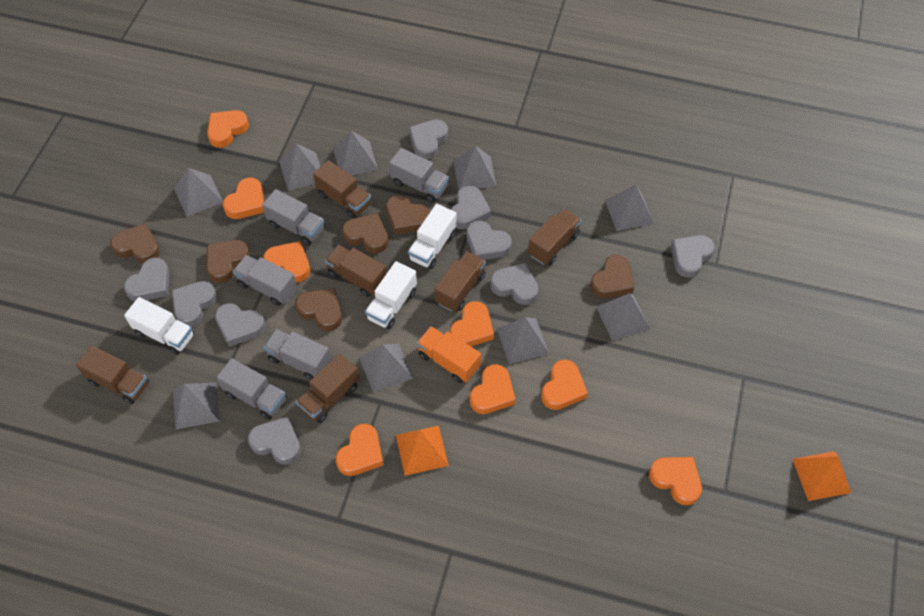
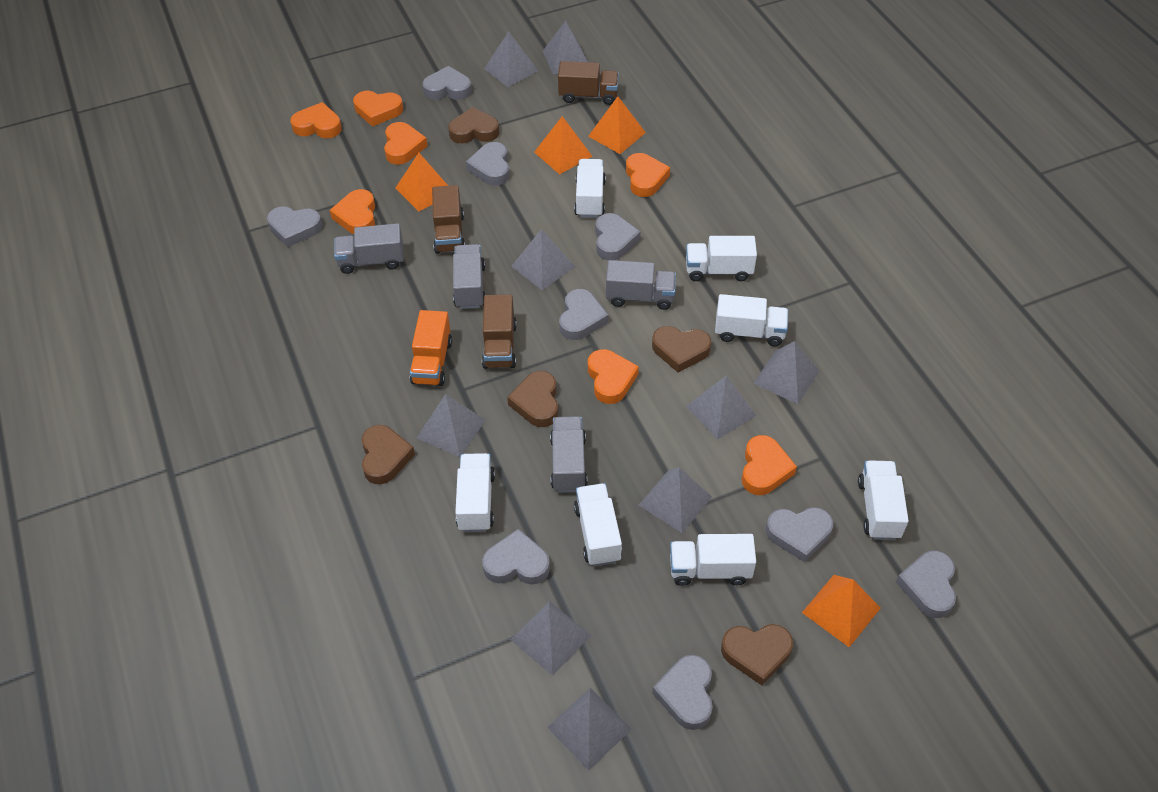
brown heart: 6 -> 5
brown truck: 6 -> 3
grey truck: 5 -> 4
orange heart: 8 -> 7
orange pyramid: 2 -> 4
white truck: 3 -> 7

